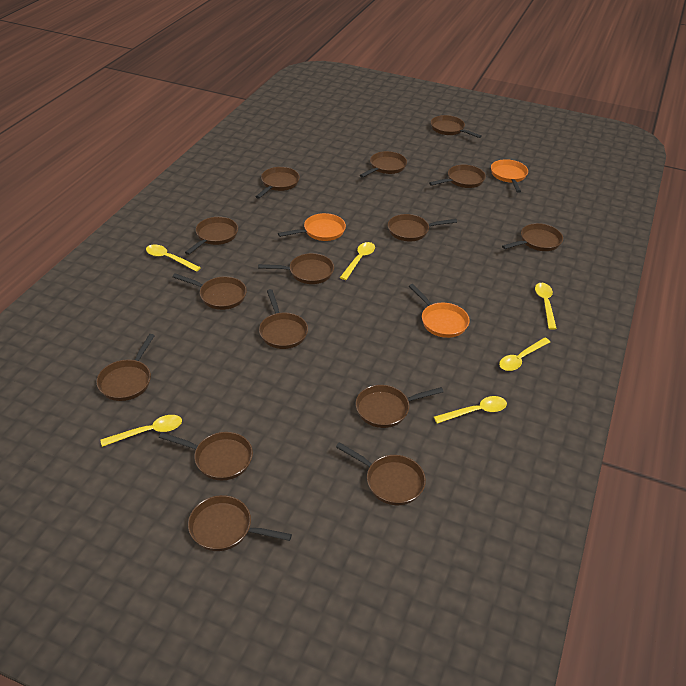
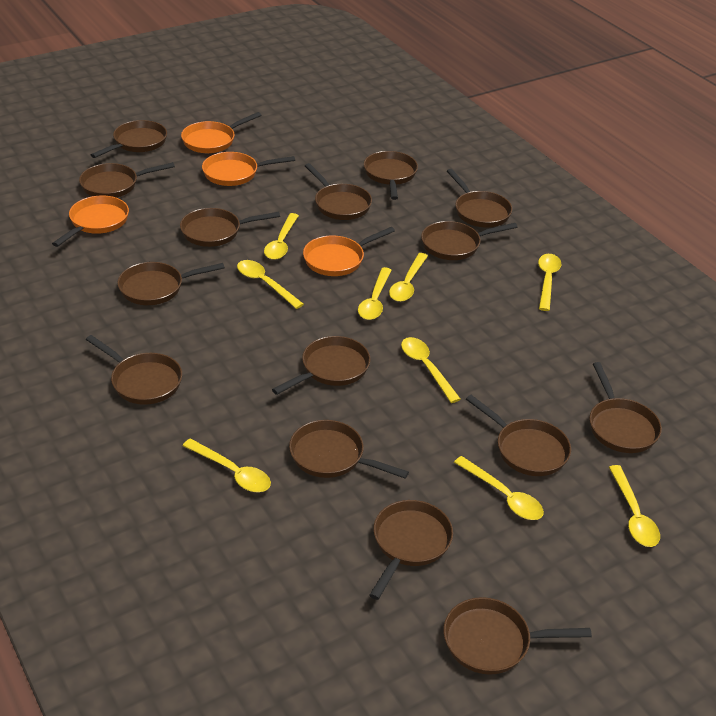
orange pan: 3 -> 4
yellow spoon: 6 -> 9

